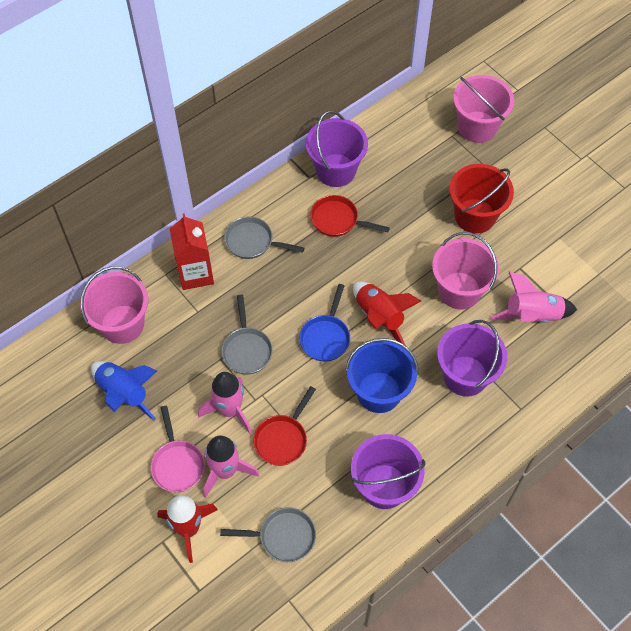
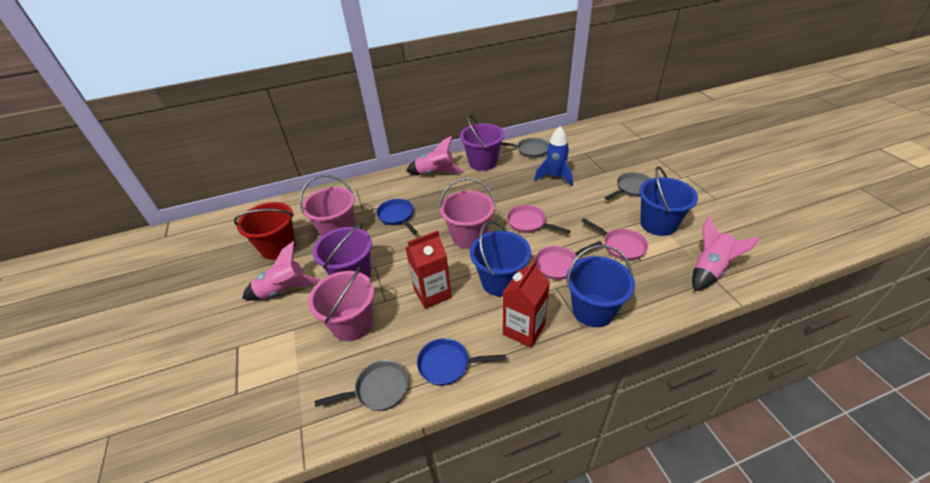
blue bucket: 1 -> 3
blue pan: 1 -> 2
pink pan: 1 -> 3
purple bucket: 3 -> 2
red carton: 1 -> 2
red pan: 2 -> 0
red rocket: 2 -> 0

